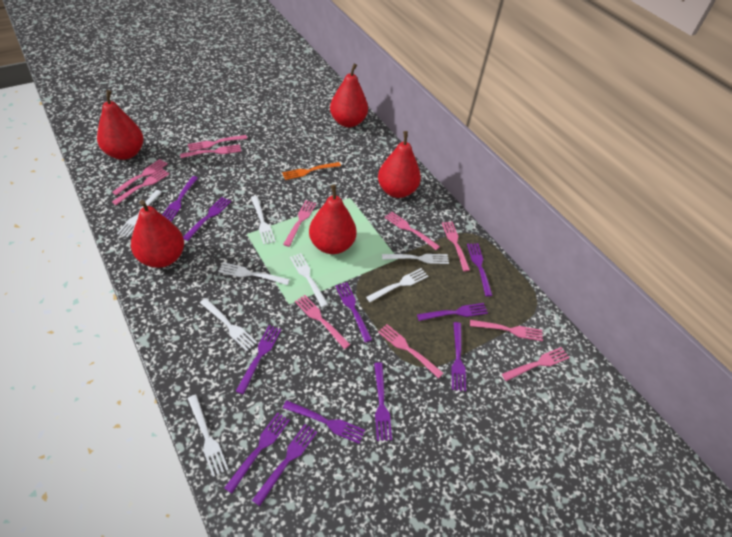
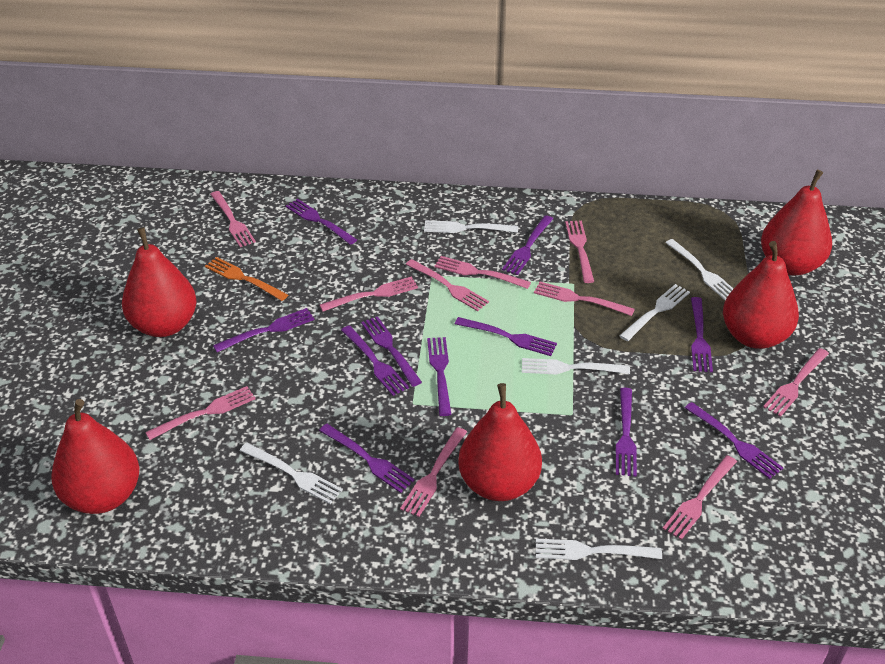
pink fork: 11 -> 10
white fork: 8 -> 6

